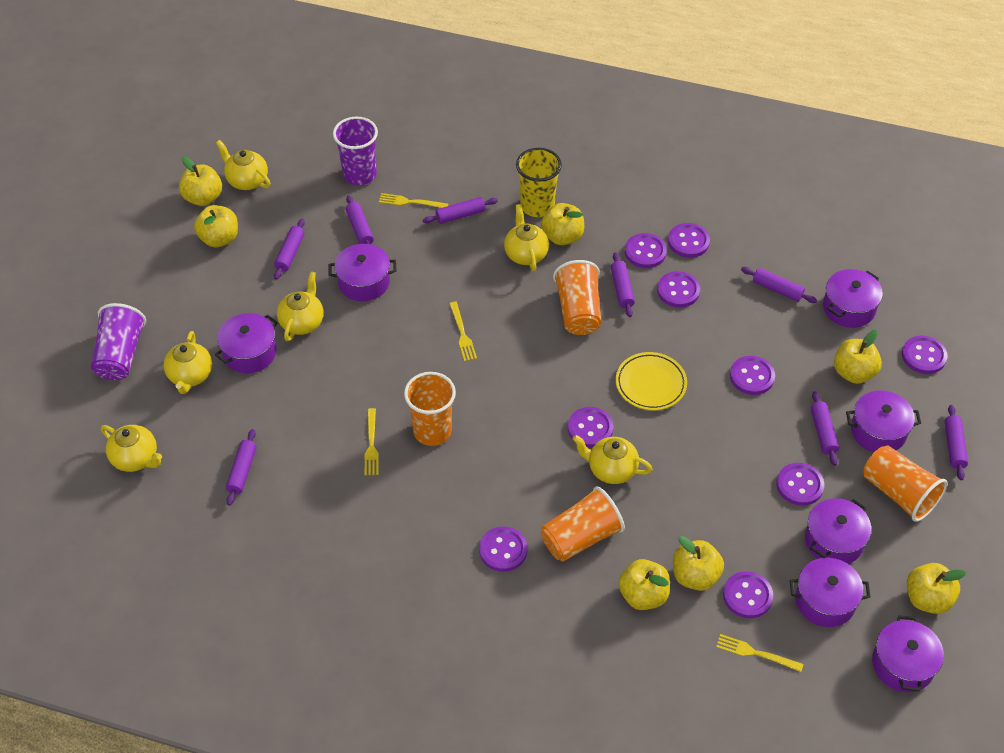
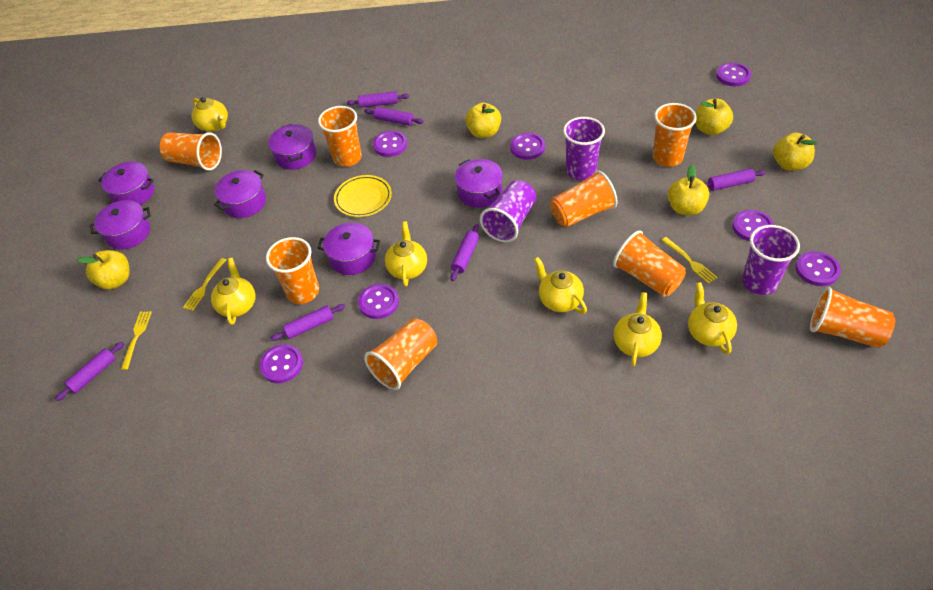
orange cup: 4 -> 8
purple button: 9 -> 7
purple cup: 2 -> 3
purple pot: 7 -> 6
purple rolling pin: 8 -> 6
yellow apple: 7 -> 5
yellow cup: 1 -> 0
yellow fork: 4 -> 3

